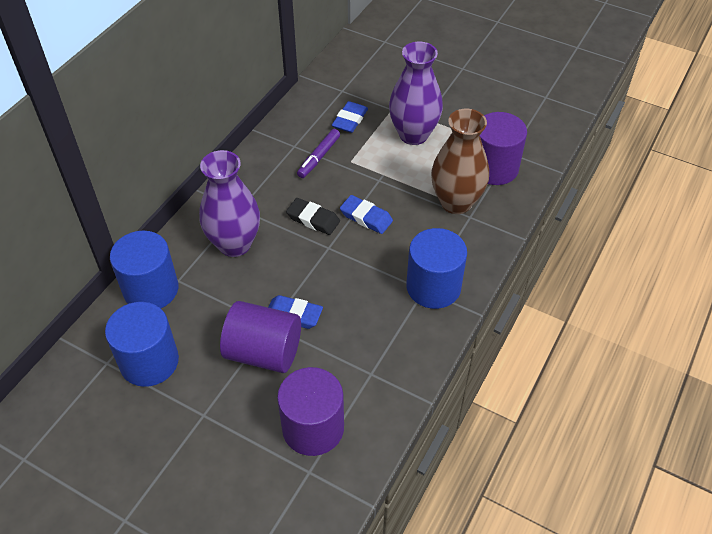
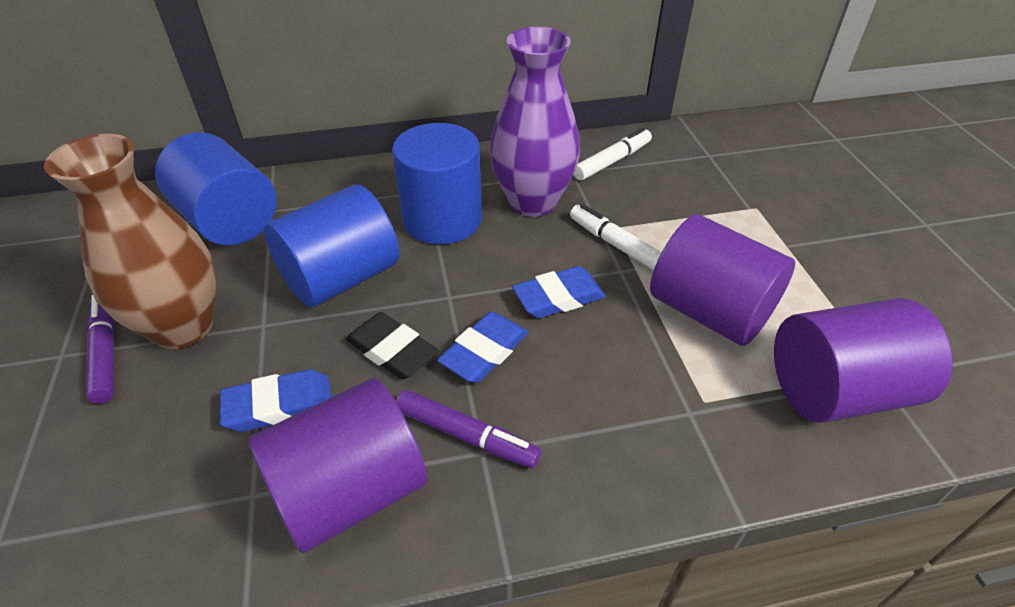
purple marker: 1 -> 2
purple vase: 2 -> 1
white marker: 0 -> 2

